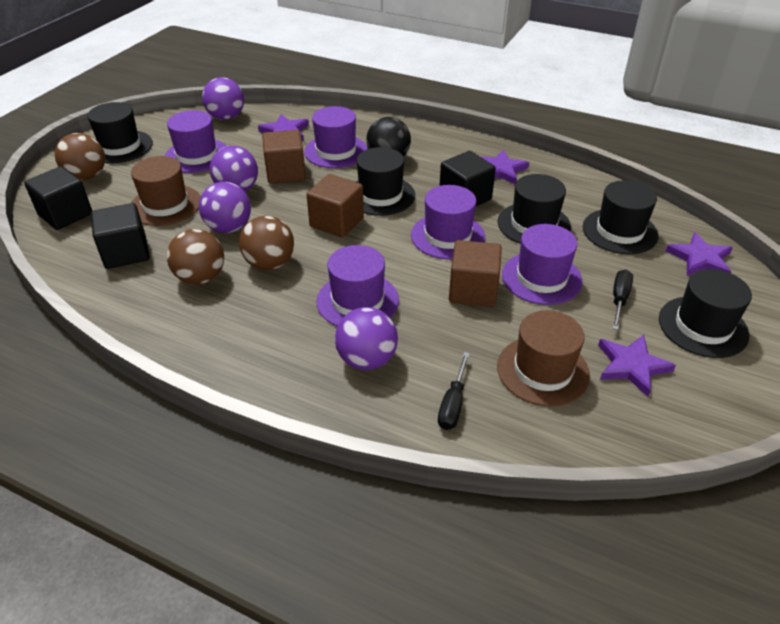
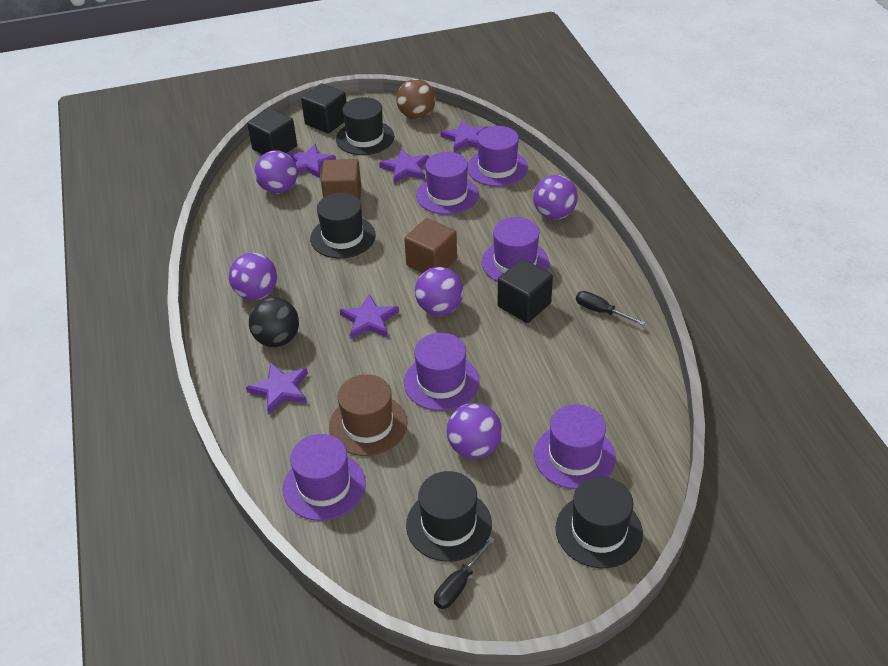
black hat: 5 -> 4
brown ball: 3 -> 1
brown cube: 3 -> 2
brown hat: 2 -> 1
purple ball: 4 -> 5
purple hat: 5 -> 6
purple star: 4 -> 5

